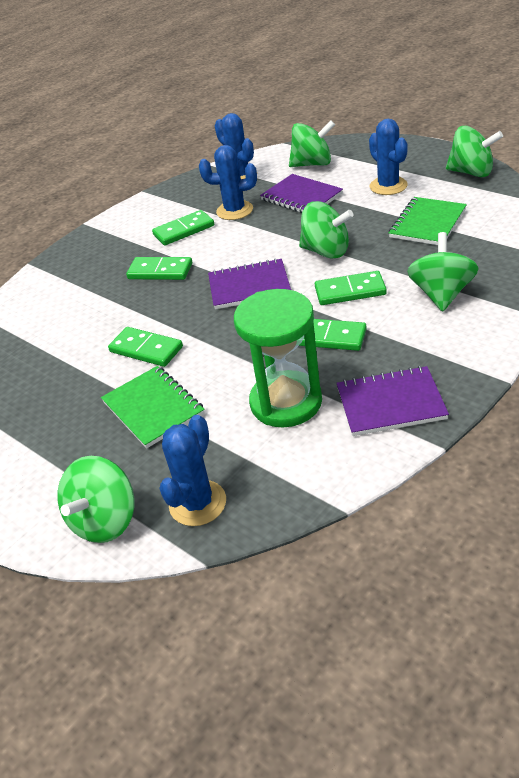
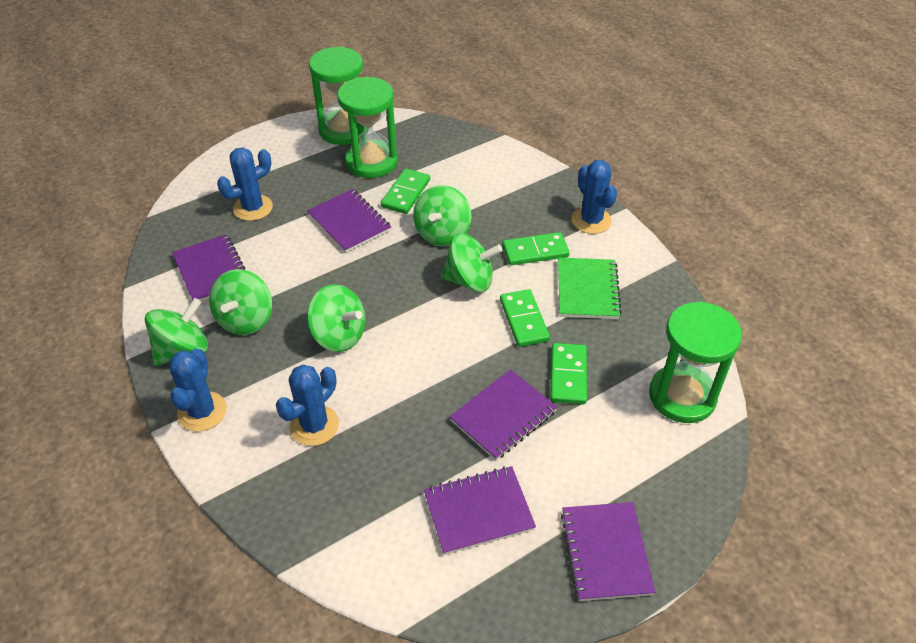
green domino: 5 -> 4
green hourglass: 1 -> 3
green notebook: 2 -> 1
purple notebook: 3 -> 5

